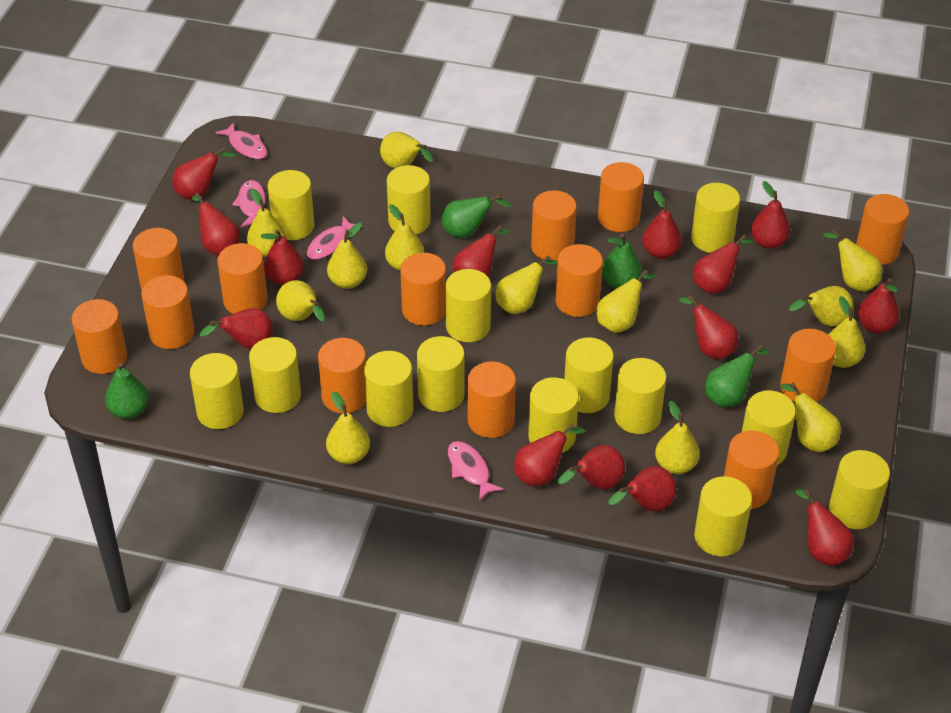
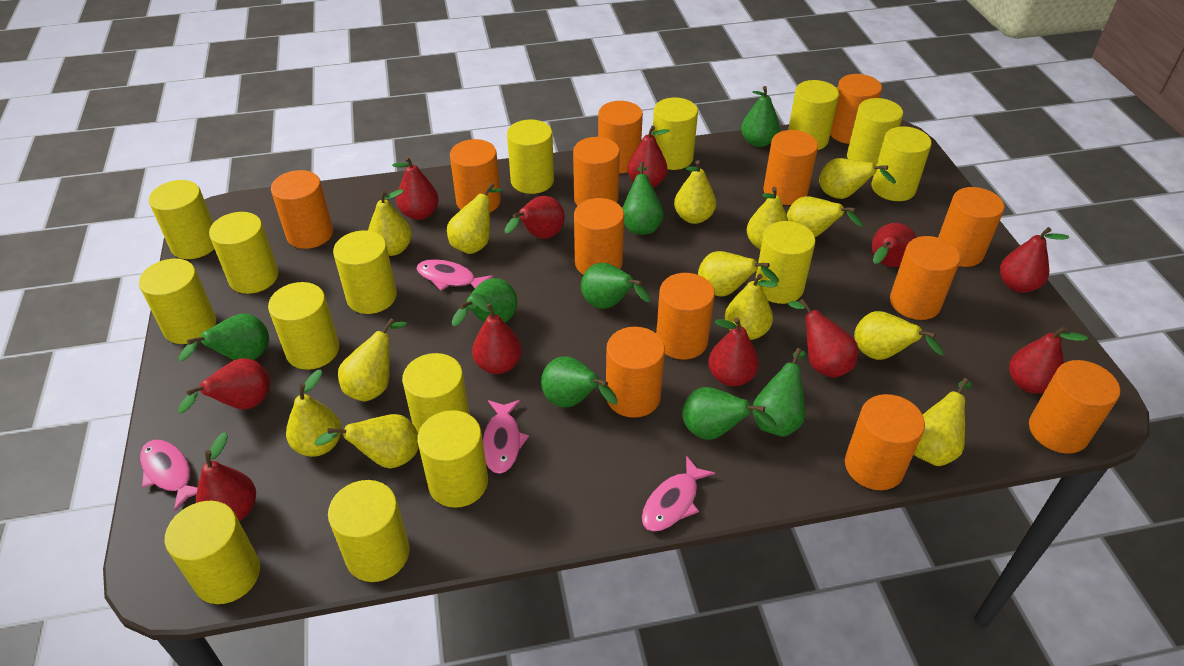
green pear: 4 -> 8
red pear: 14 -> 11
yellow cylinder: 14 -> 15

